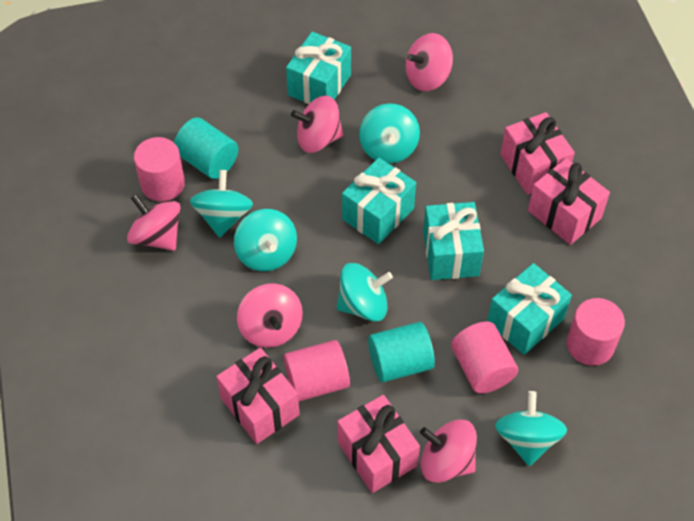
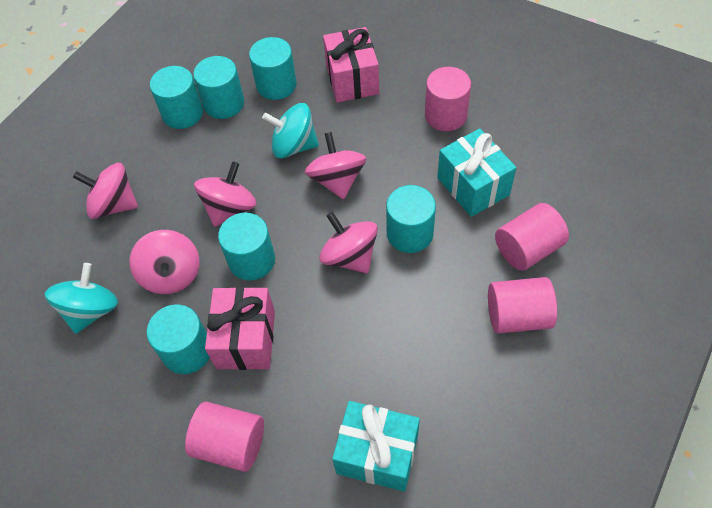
pink gift: 4 -> 2
turquoise cylinder: 2 -> 6
turquoise gift: 4 -> 2
turquoise spinning top: 5 -> 2

